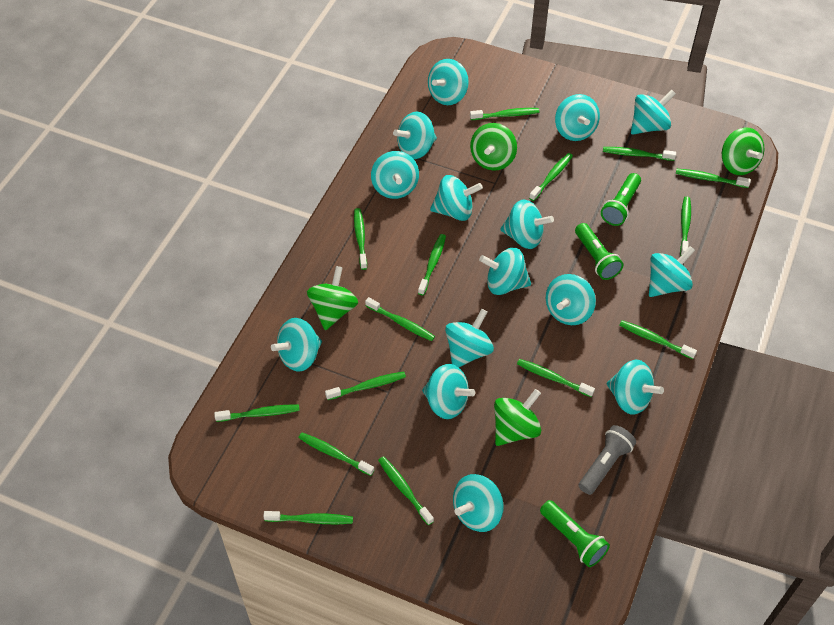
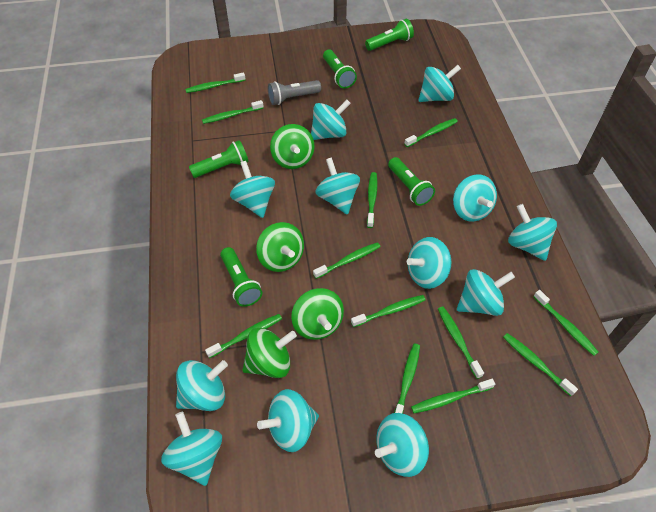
green flashlight: 3 -> 5
green toothbrush: 15 -> 12
turquoise spinning top: 15 -> 12

